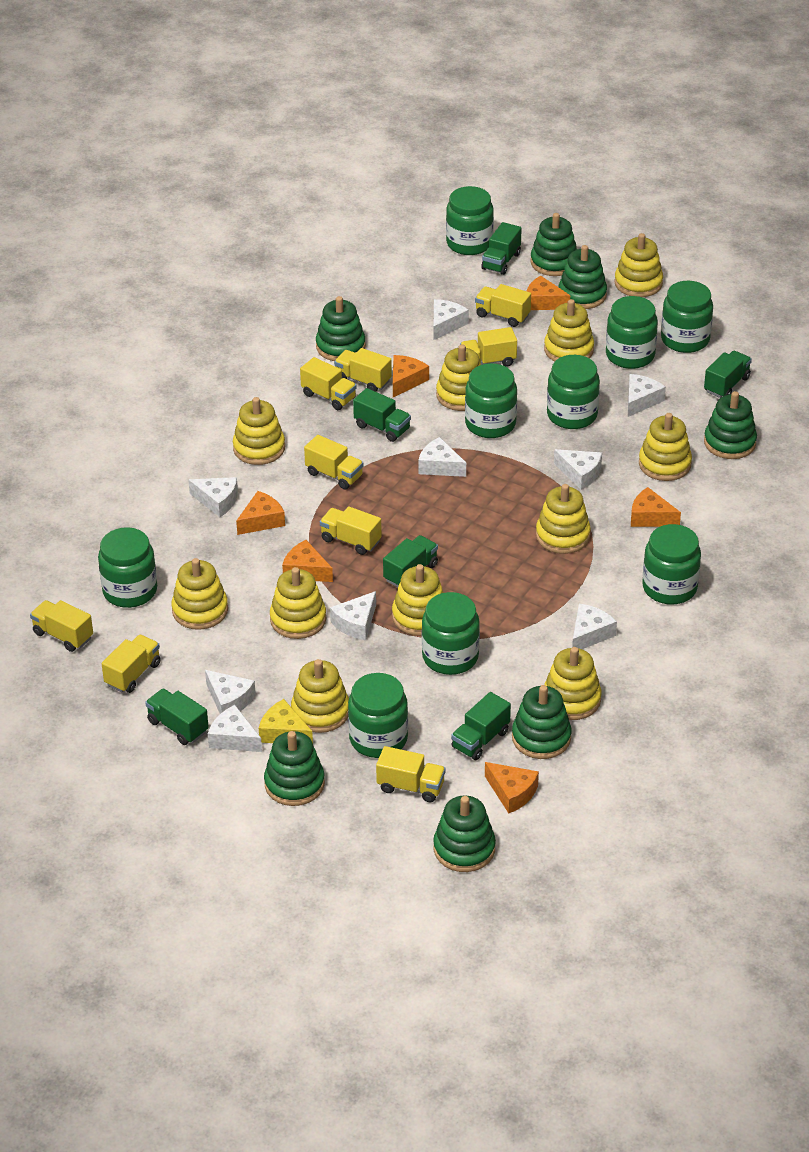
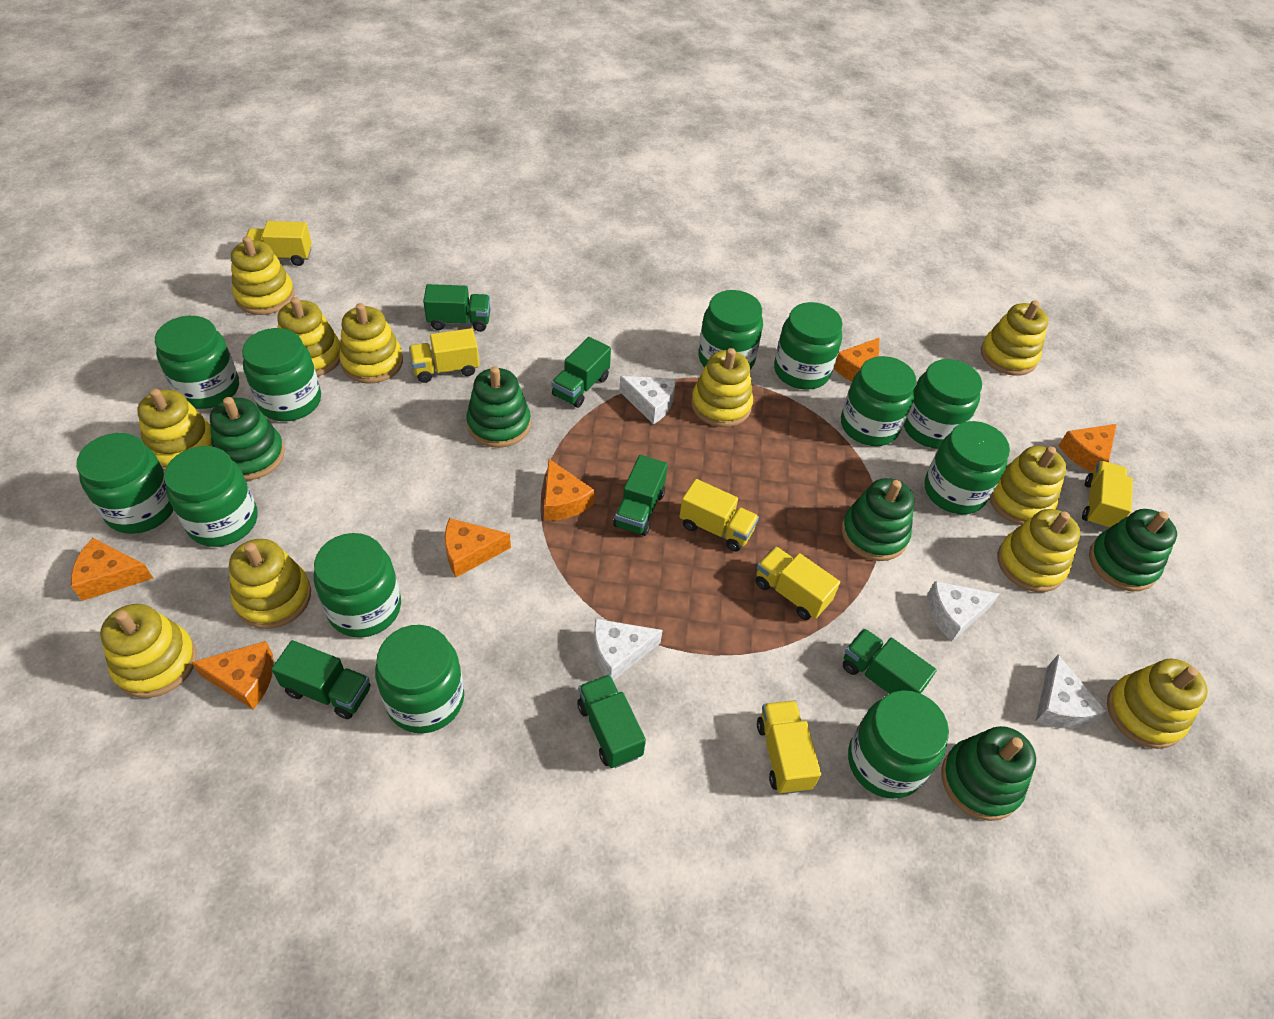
green jar: 9 -> 12
green stacking toy: 7 -> 5
white cheese: 9 -> 4
yellow cheese: 1 -> 0
yellow truck: 9 -> 6

